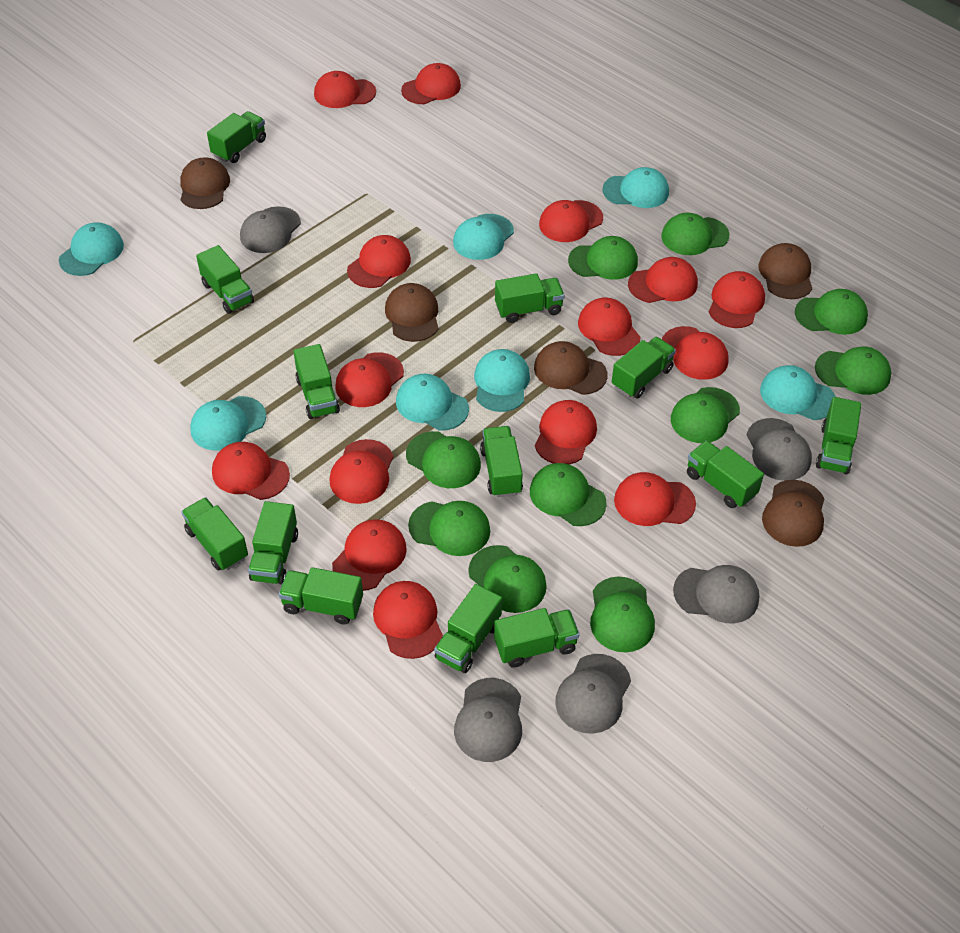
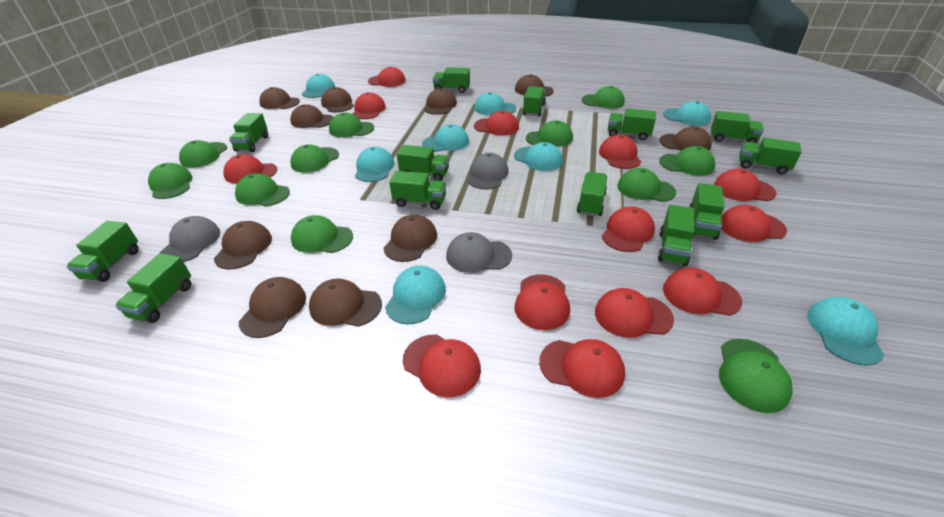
brown cap: 5 -> 10
green cap: 10 -> 11
grey cap: 5 -> 3
red cap: 15 -> 13
turquoise cap: 7 -> 8

